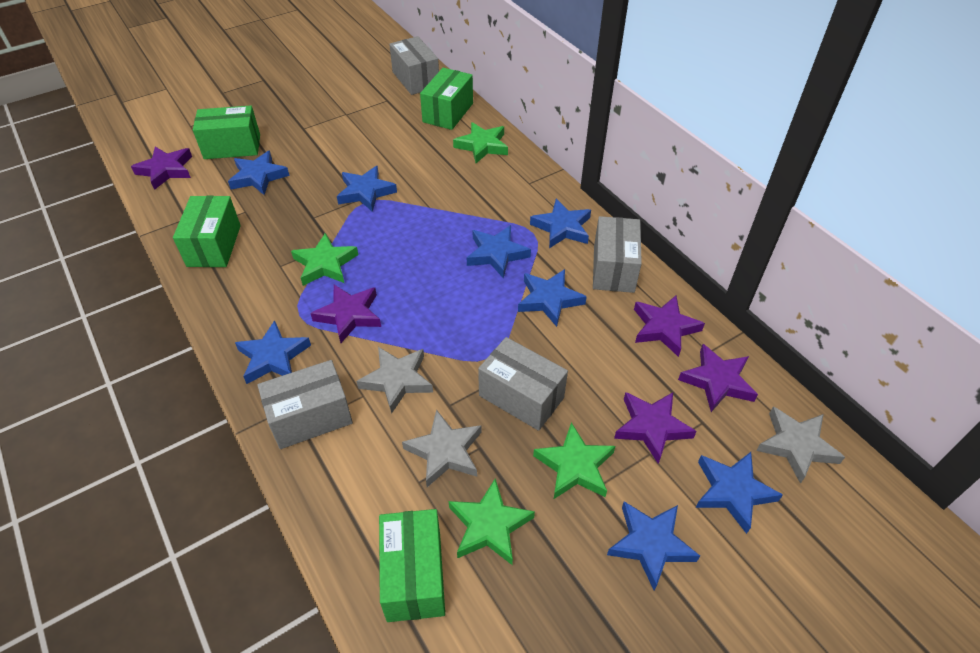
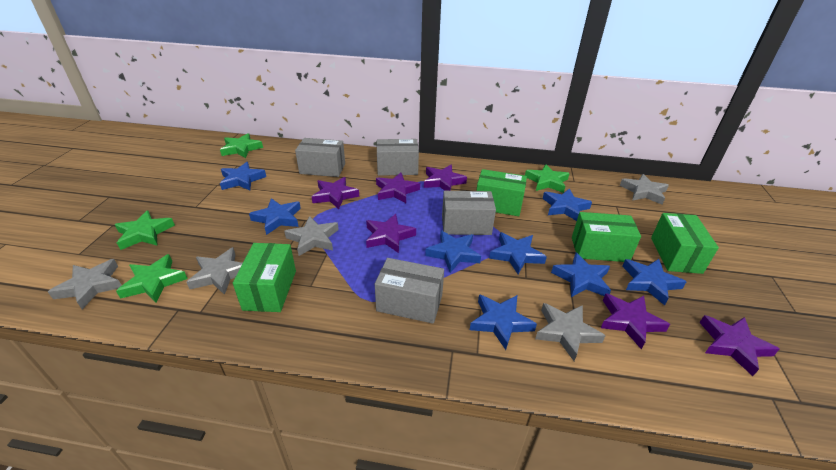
grey star: 3 -> 5
purple star: 5 -> 6

